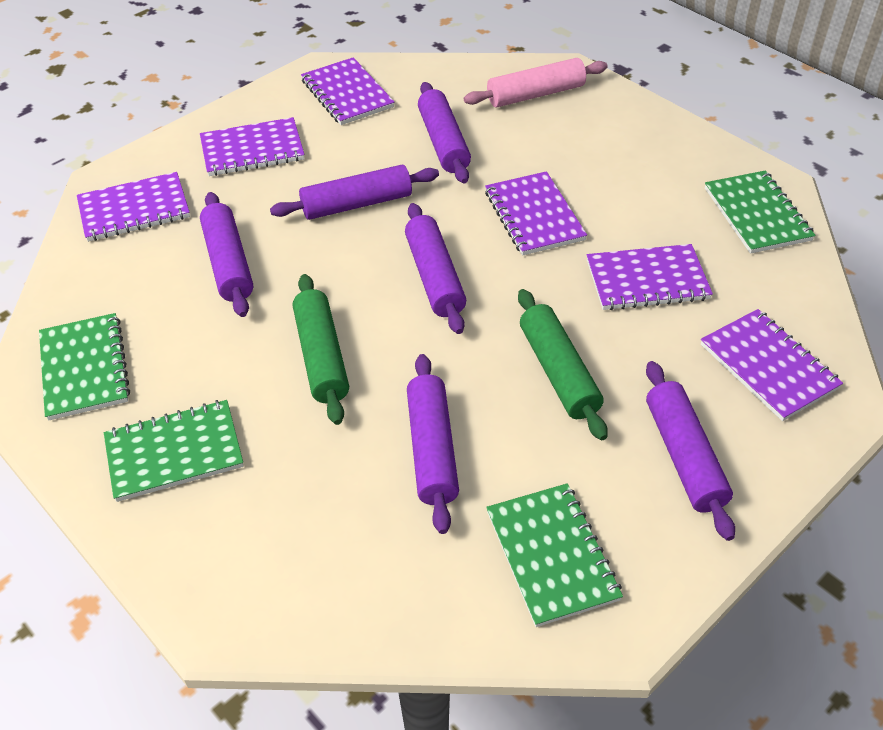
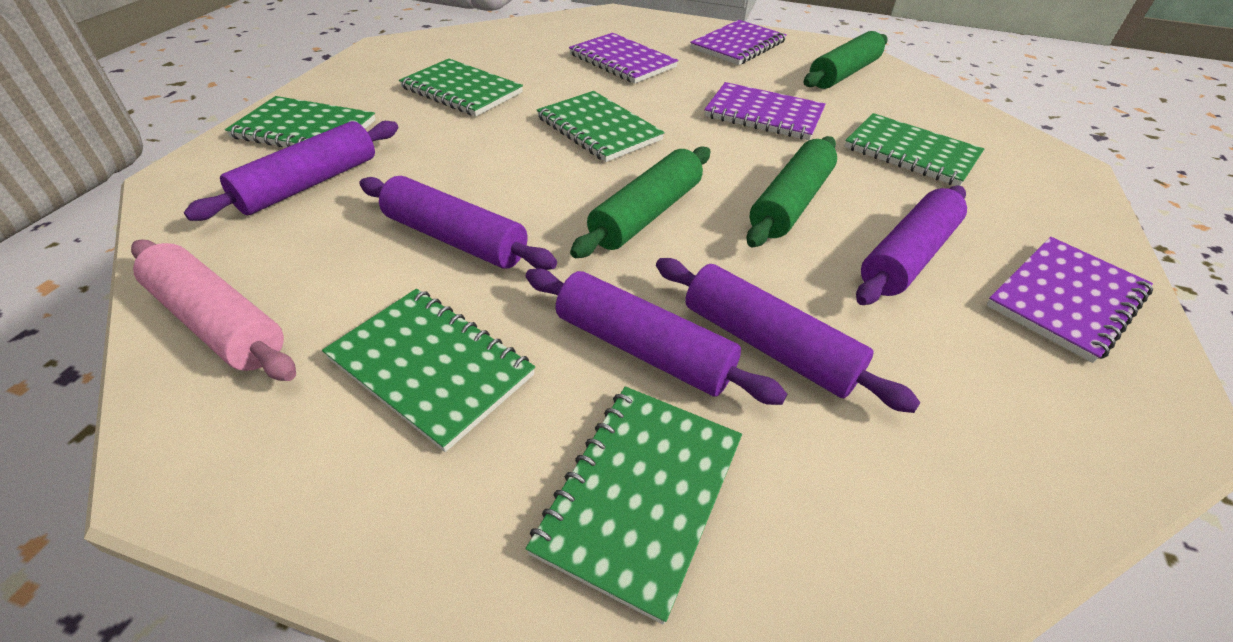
green notebook: 4 -> 6
green rolling pin: 2 -> 3
purple notebook: 6 -> 4
purple rolling pin: 6 -> 5

